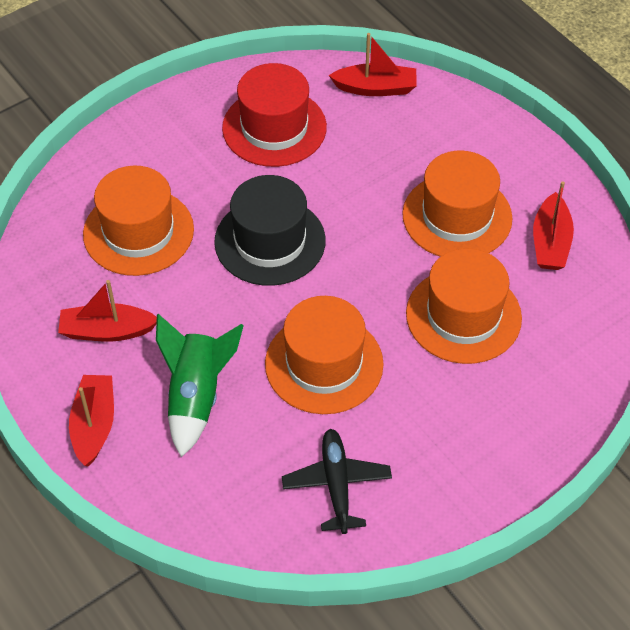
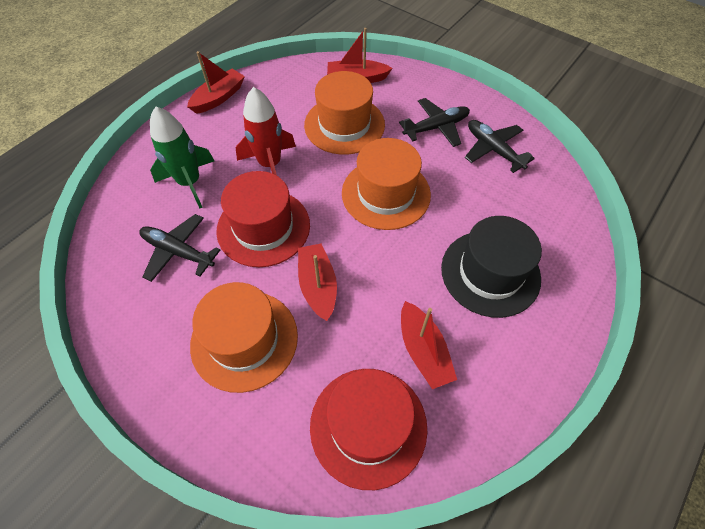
black plane: 1 -> 3
orange hat: 4 -> 3
red hat: 1 -> 2
red rocket: 0 -> 1

